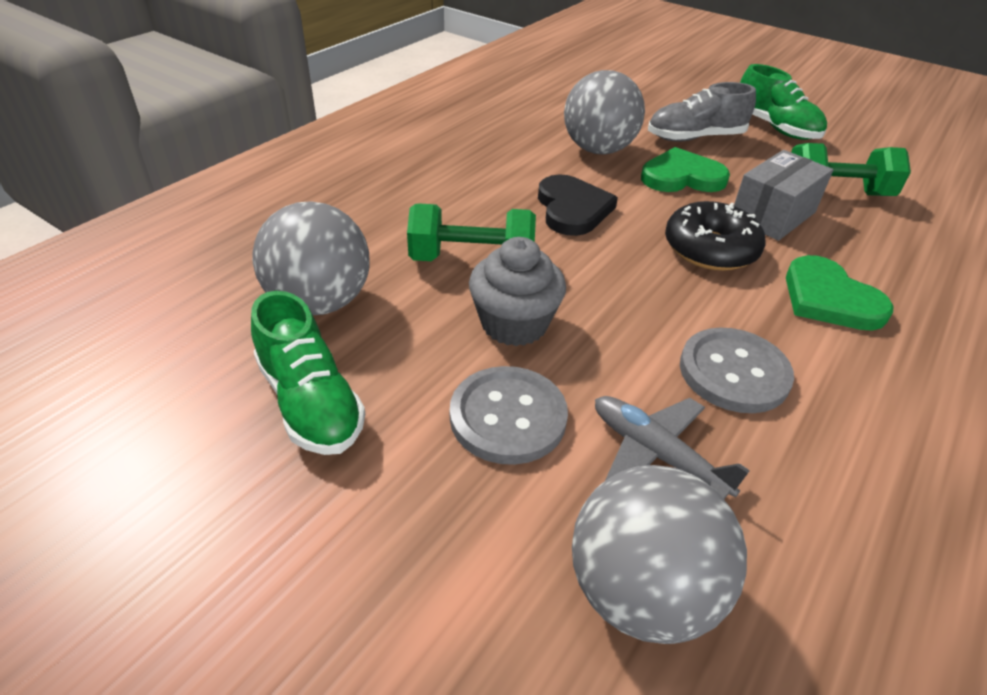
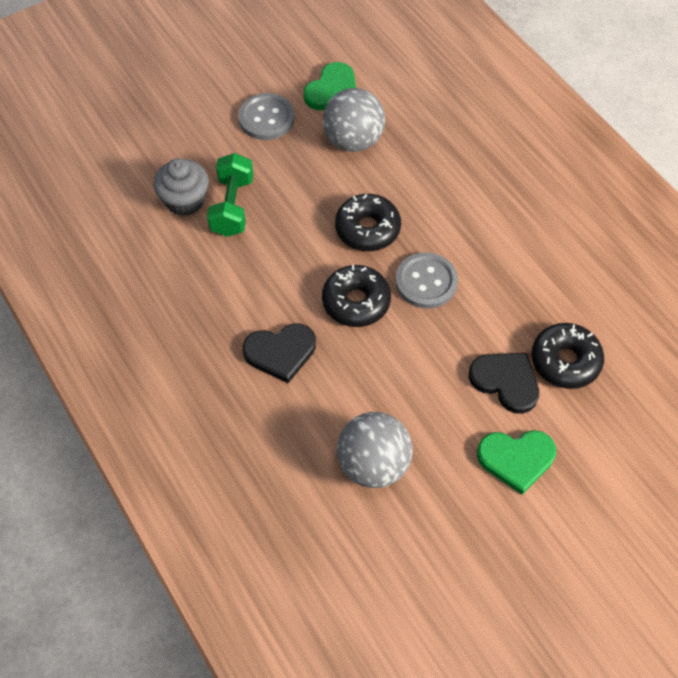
black donut: 1 -> 3
black heart: 1 -> 2
green dumbbell: 2 -> 1
green shoe: 2 -> 0
grey ball: 3 -> 2
grey box: 1 -> 0
grey plane: 1 -> 0
grey shoe: 1 -> 0

